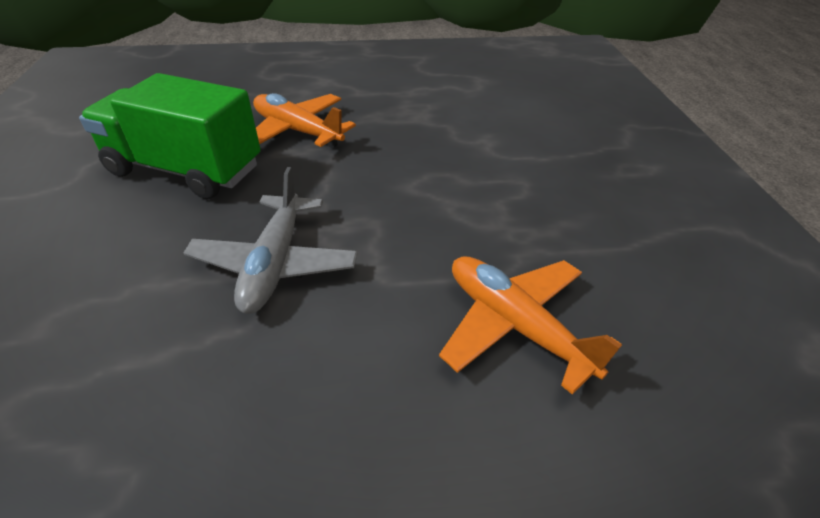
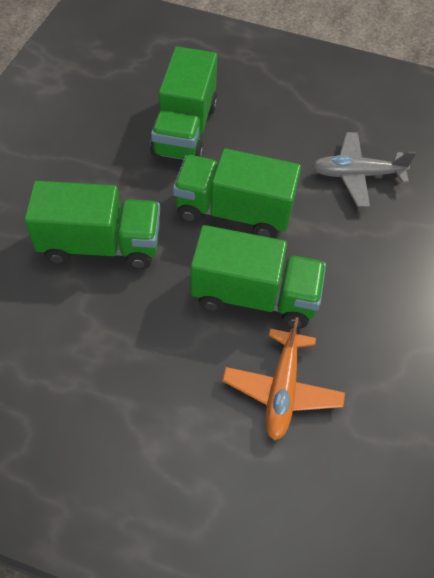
green truck: 1 -> 4
orange plane: 2 -> 1

